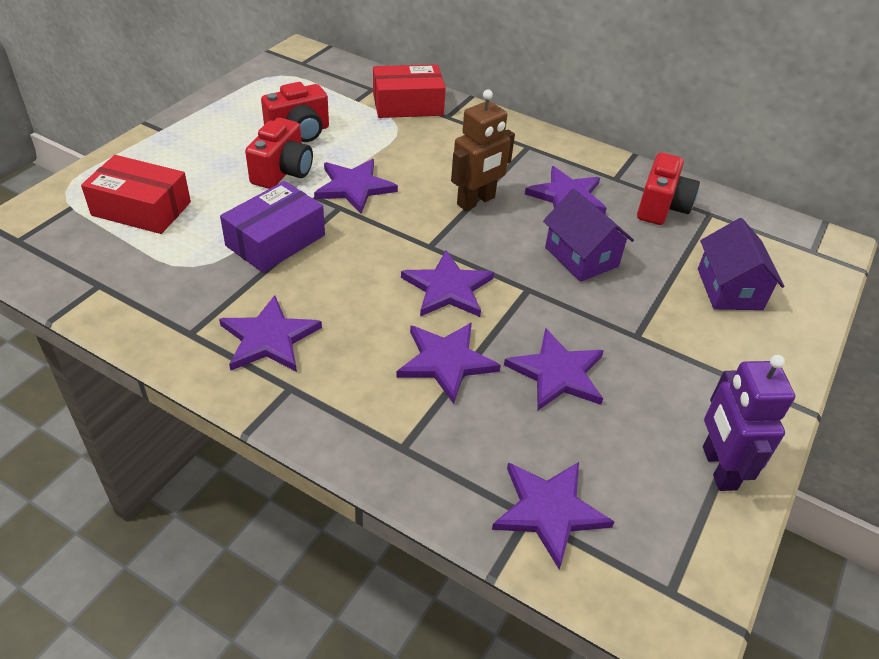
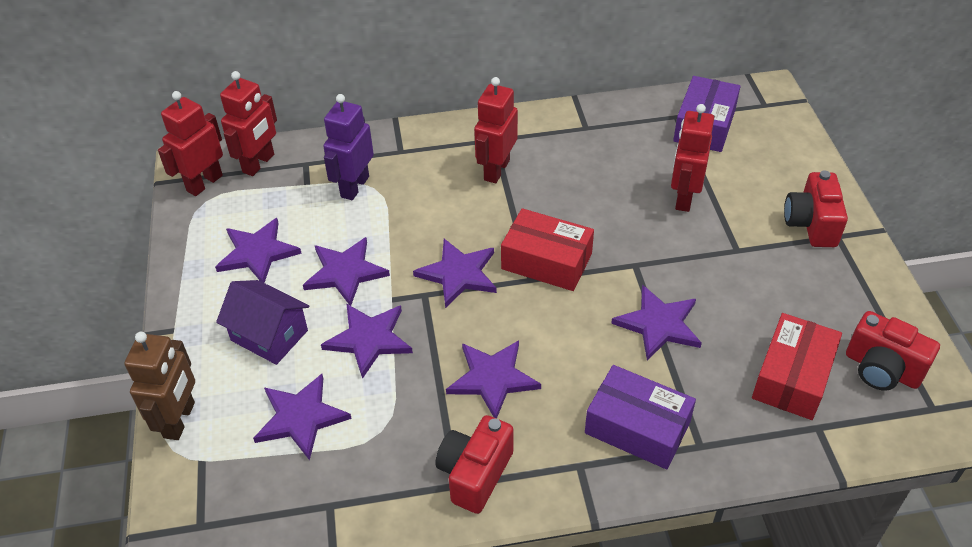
purple box: 1 -> 2
purple house: 2 -> 1
red robot: 0 -> 4

